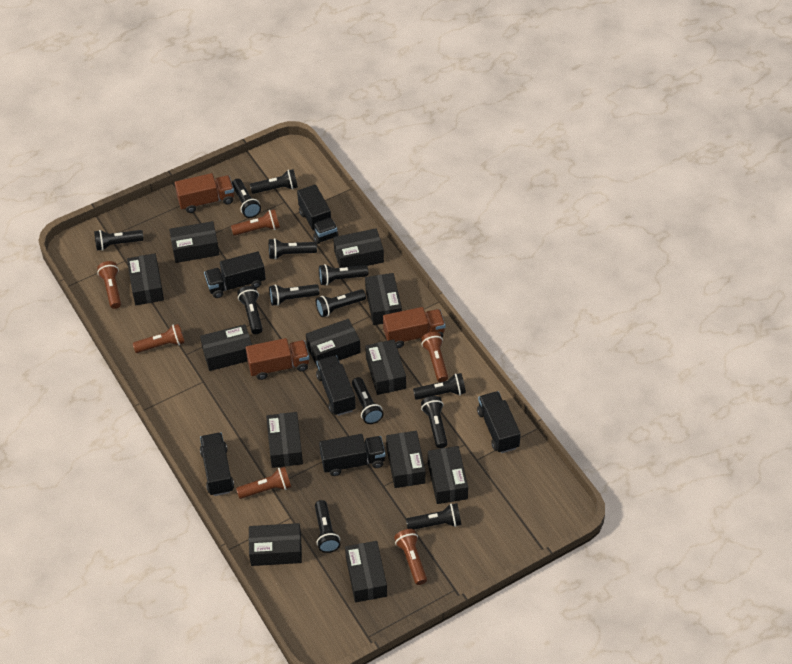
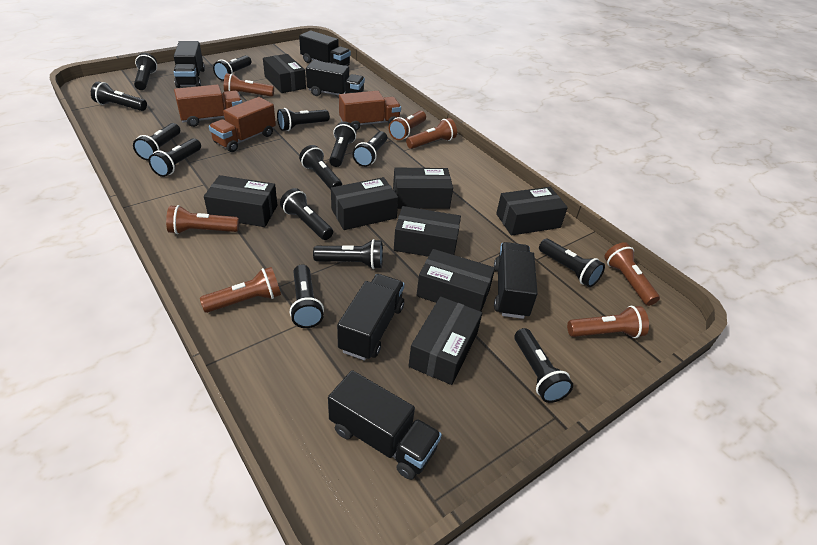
black box: 12 -> 8
black flashlight: 13 -> 14
brown flashlight: 6 -> 7

